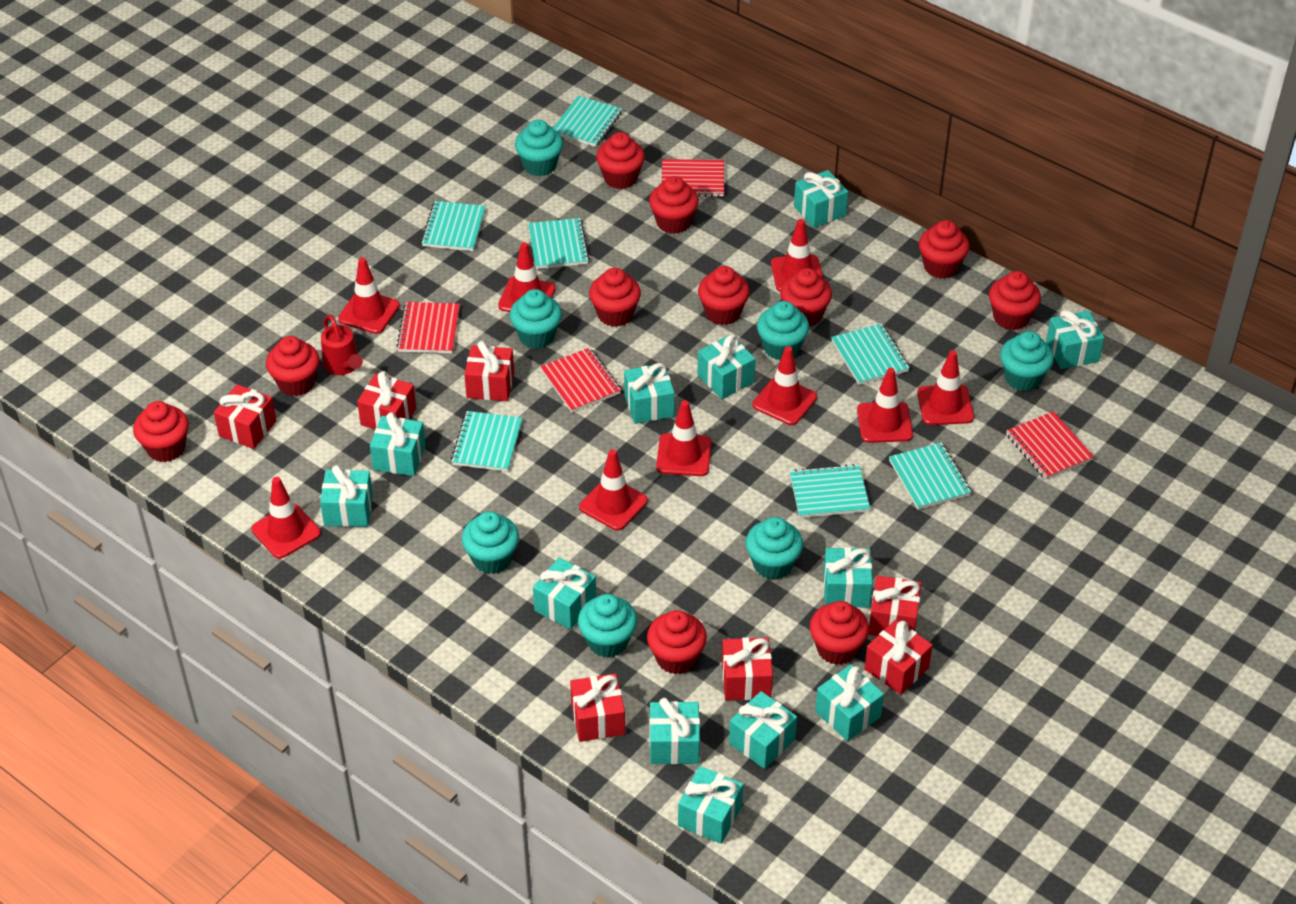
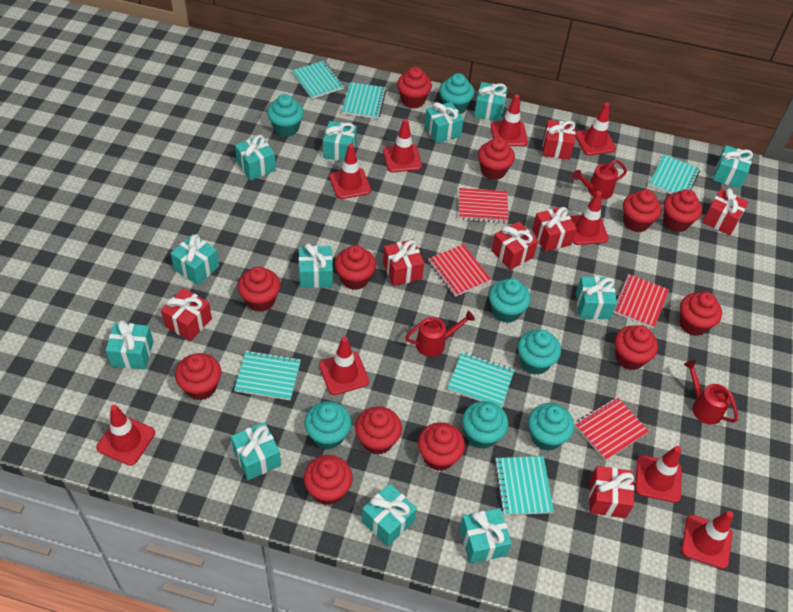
red cupcake: 11 -> 12
red watering can: 1 -> 3
turquoise notebook: 7 -> 6

